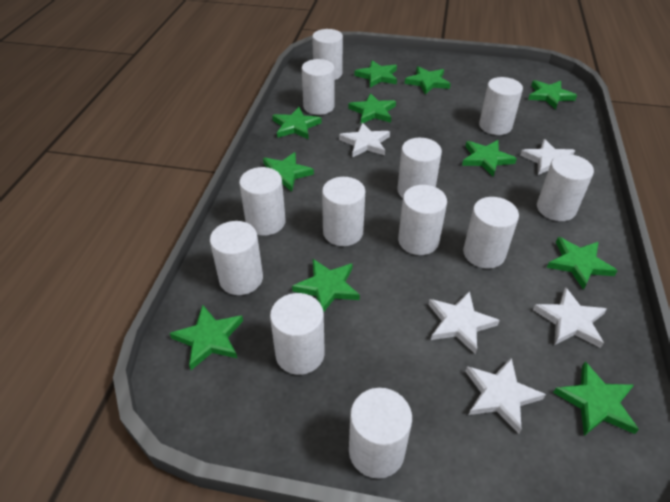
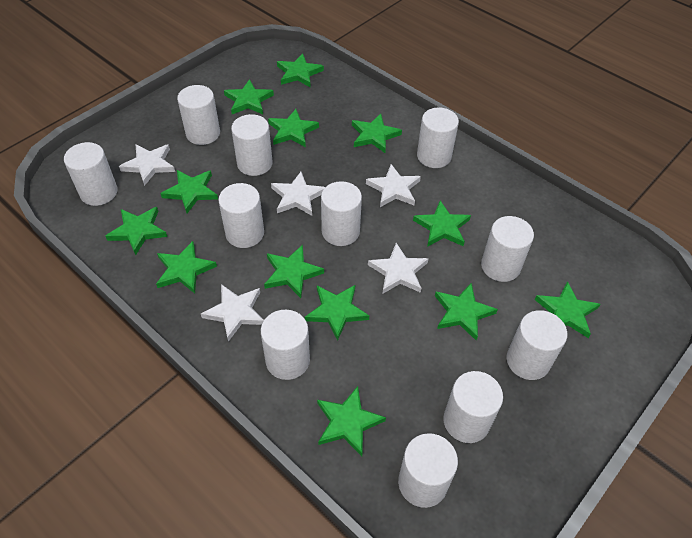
green star: 11 -> 13
white cylinder: 12 -> 11

